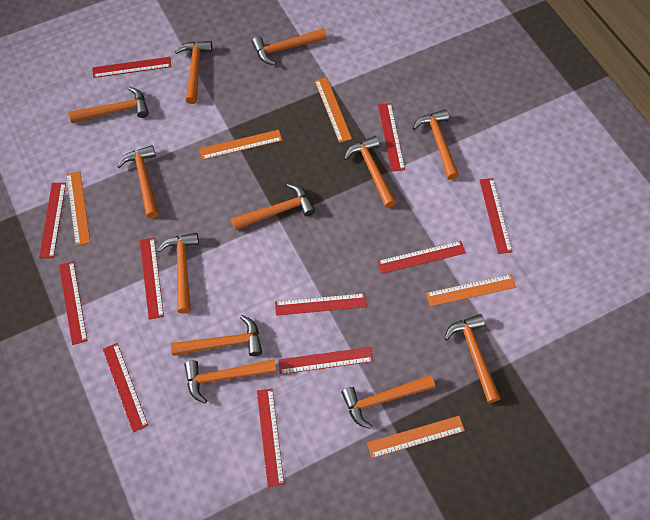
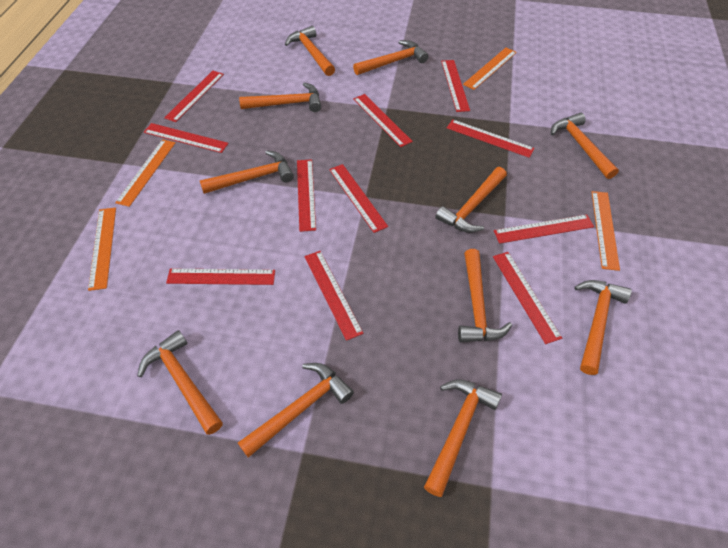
orange hammer: 12 -> 11
orange ruler: 5 -> 4

